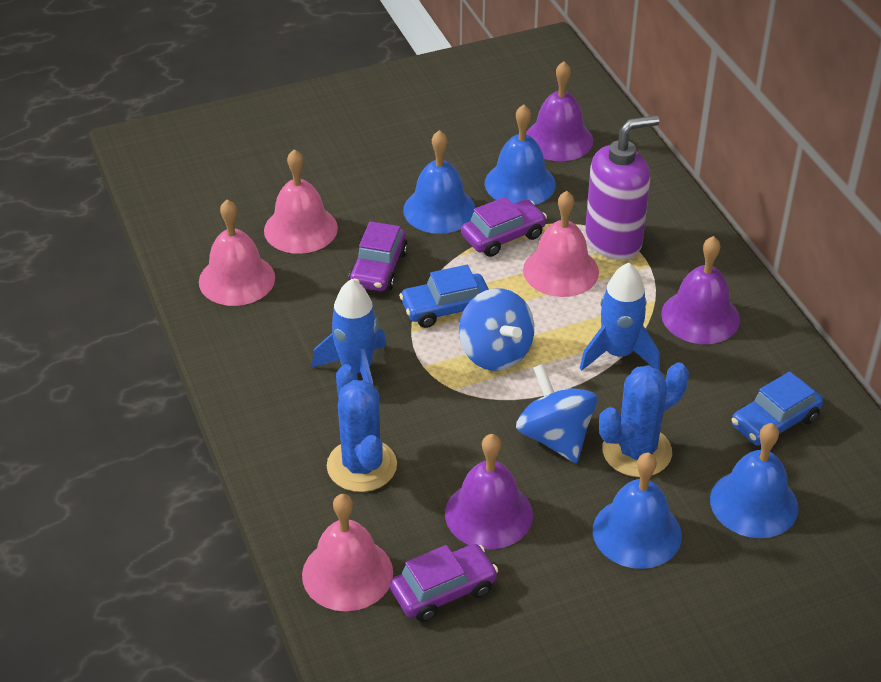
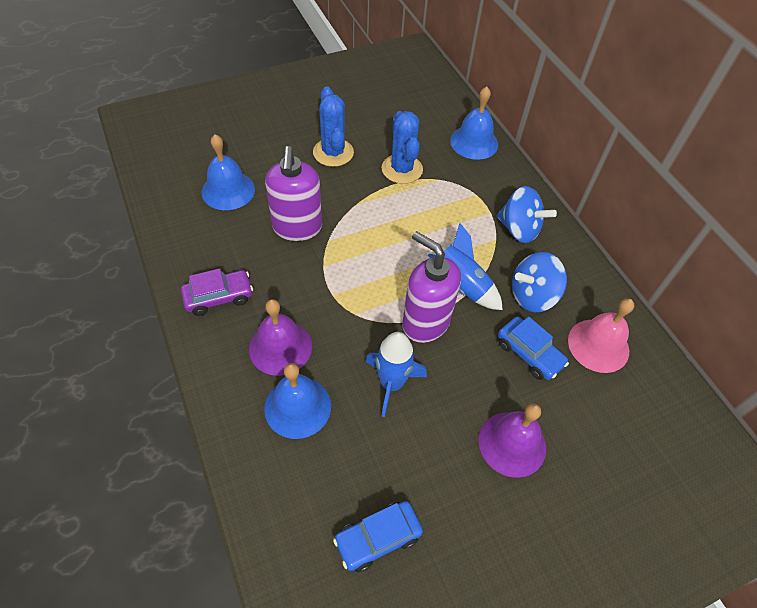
blue bell: 4 -> 3
pink bell: 4 -> 1
purple bell: 3 -> 2
purple car: 3 -> 1
purple soap dispenser: 1 -> 2

